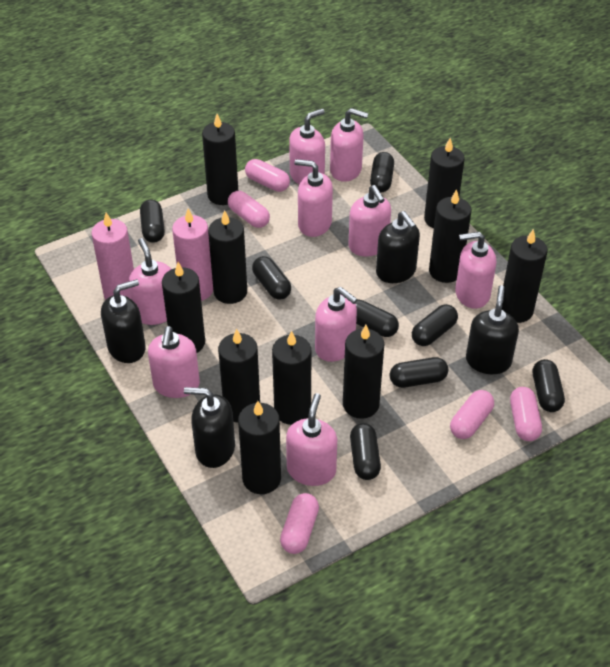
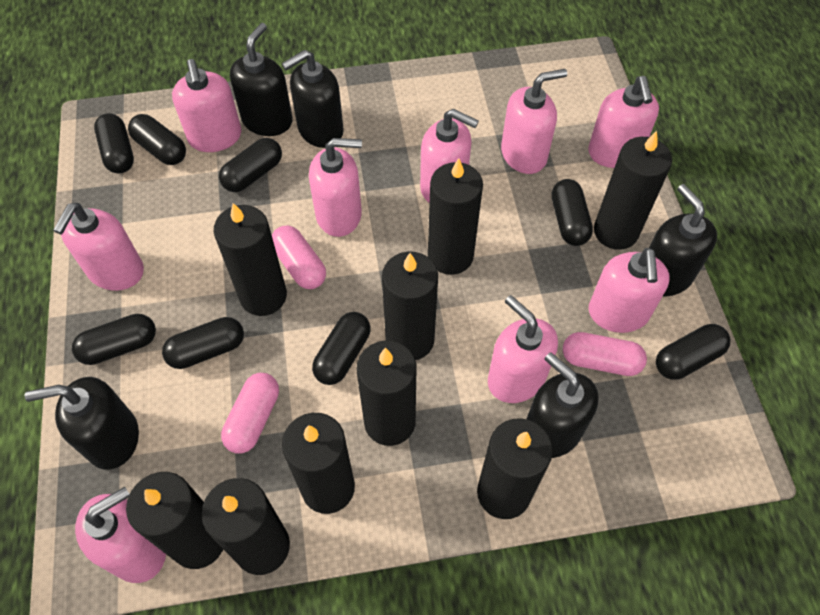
black candle: 10 -> 9
black soap dispenser: 4 -> 5
pink candle: 2 -> 0
pink capsule: 5 -> 3

